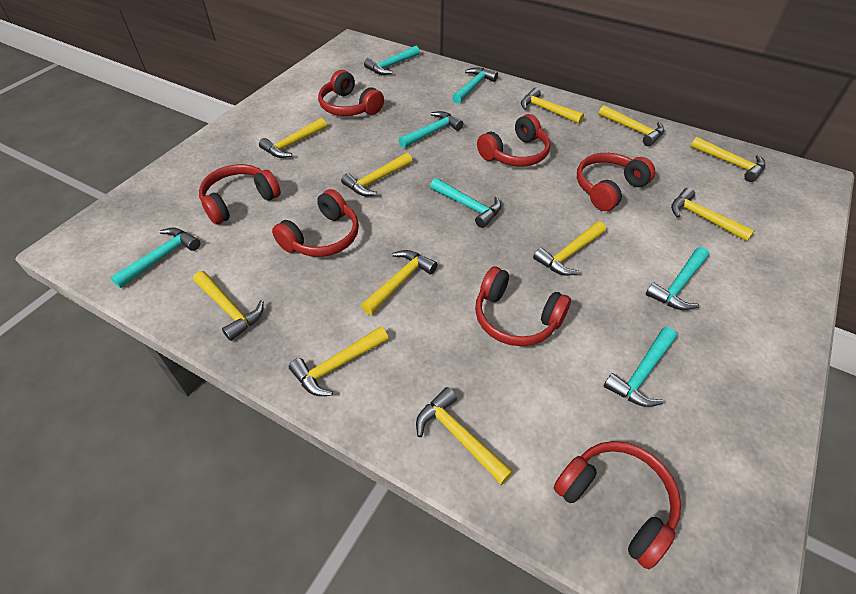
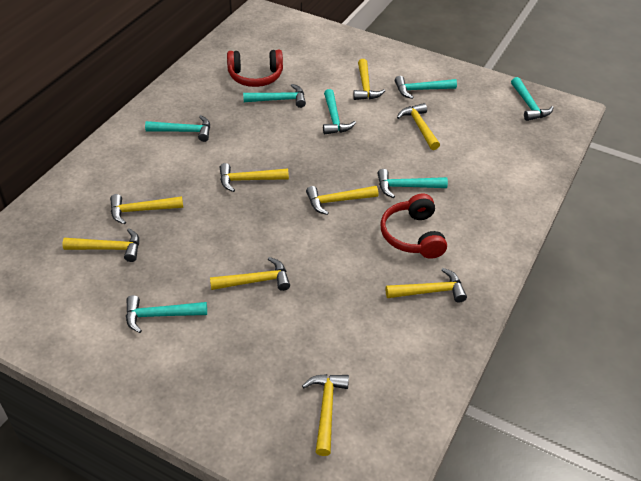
red headphones: 7 -> 2
yellow hammer: 11 -> 9

